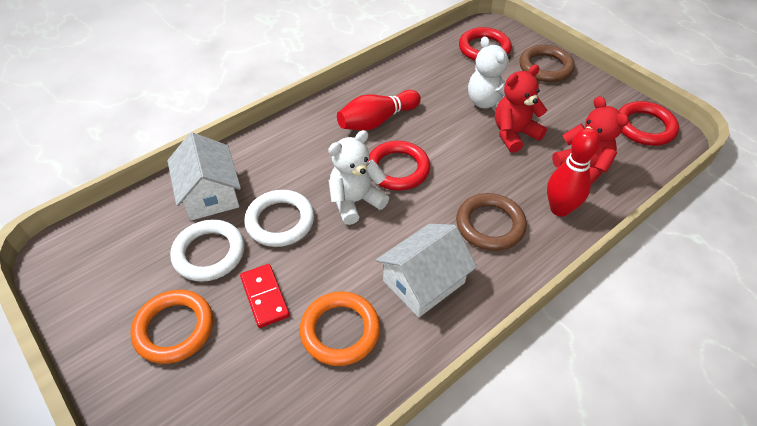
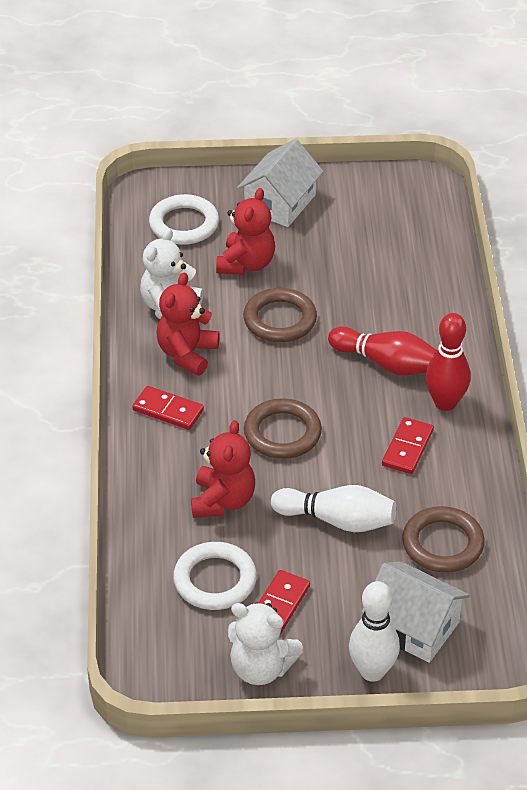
brown ring: 2 -> 3
orange ring: 2 -> 0
red domino: 1 -> 3
red ring: 3 -> 0
red teddy bear: 2 -> 3
white bowling pin: 0 -> 2

